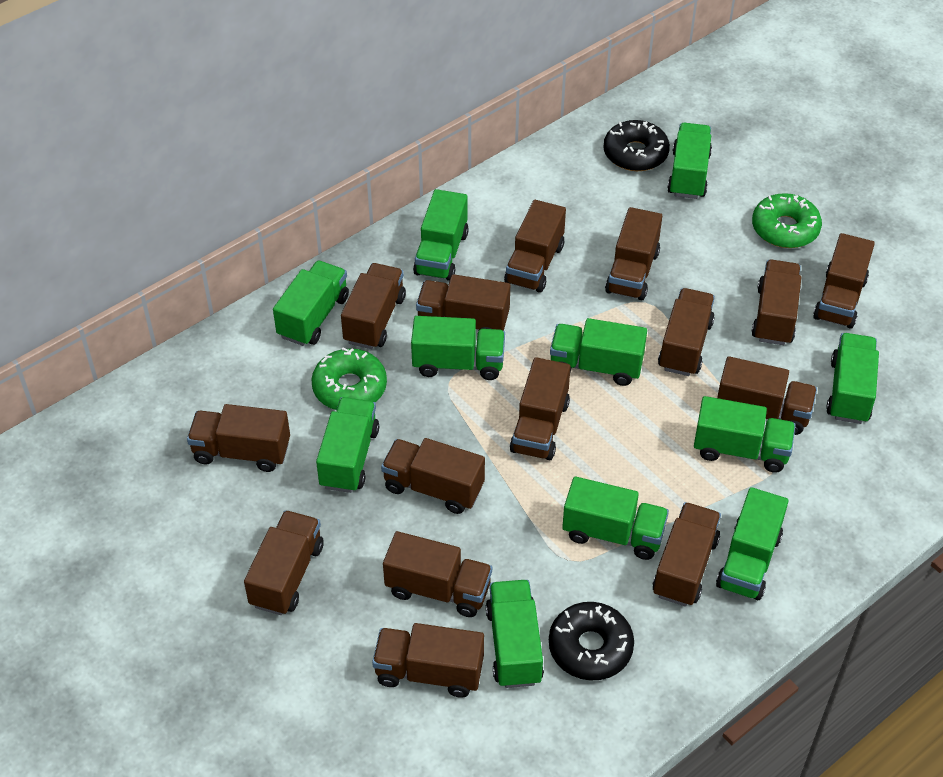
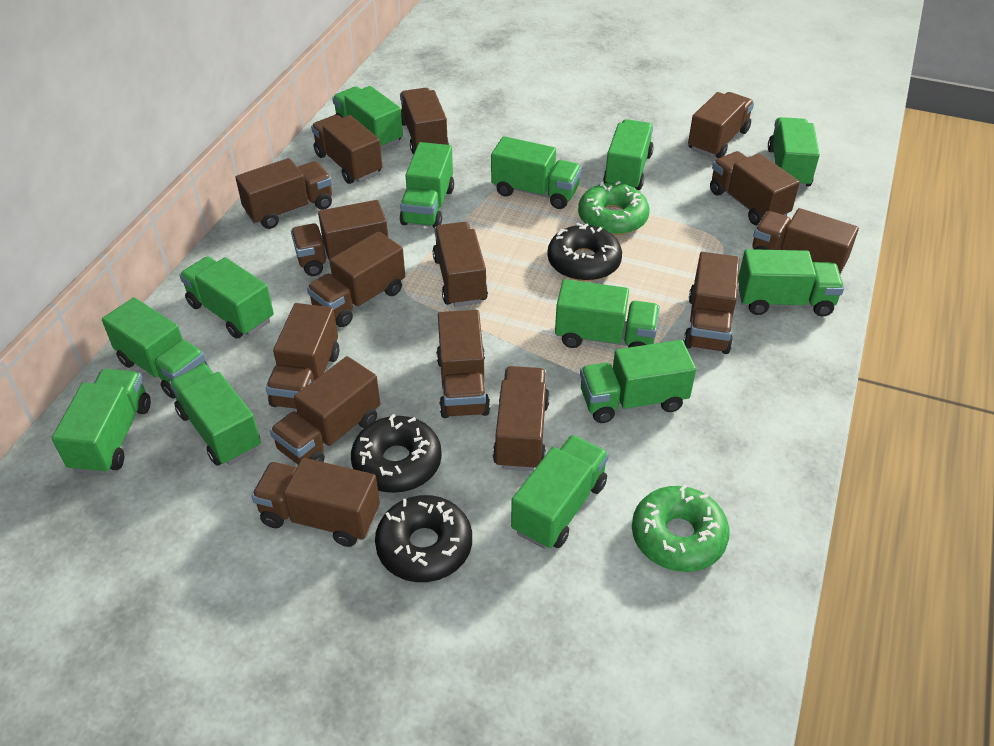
black donut: 2 -> 3
green truck: 11 -> 13

